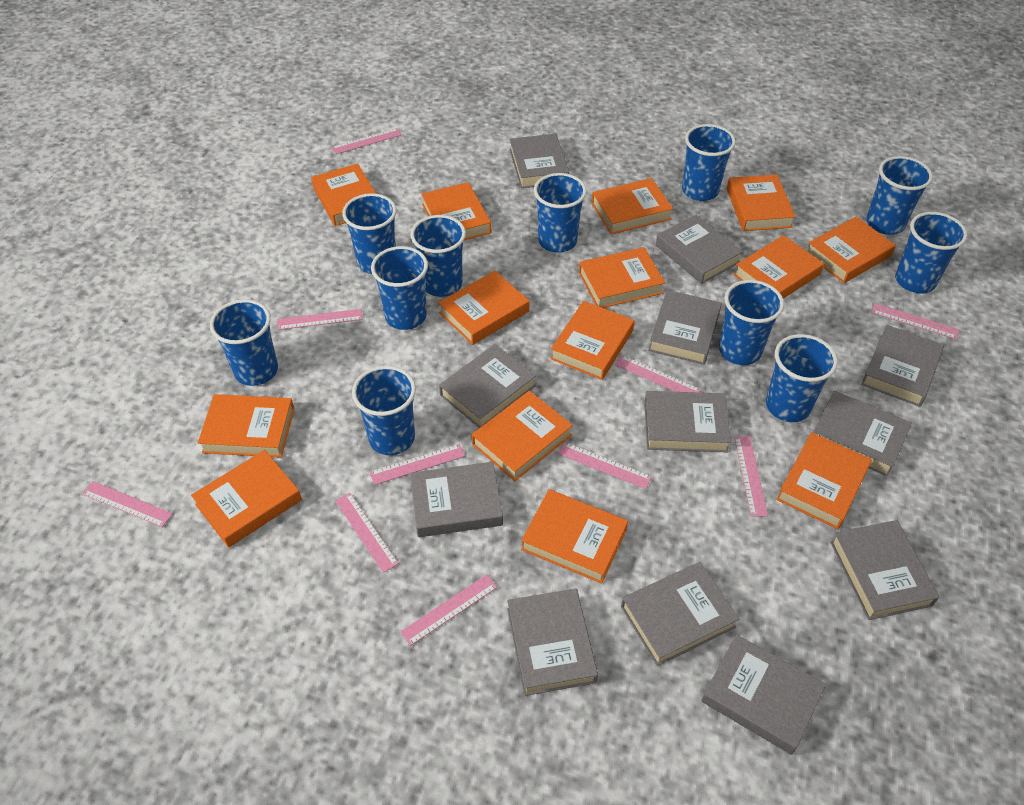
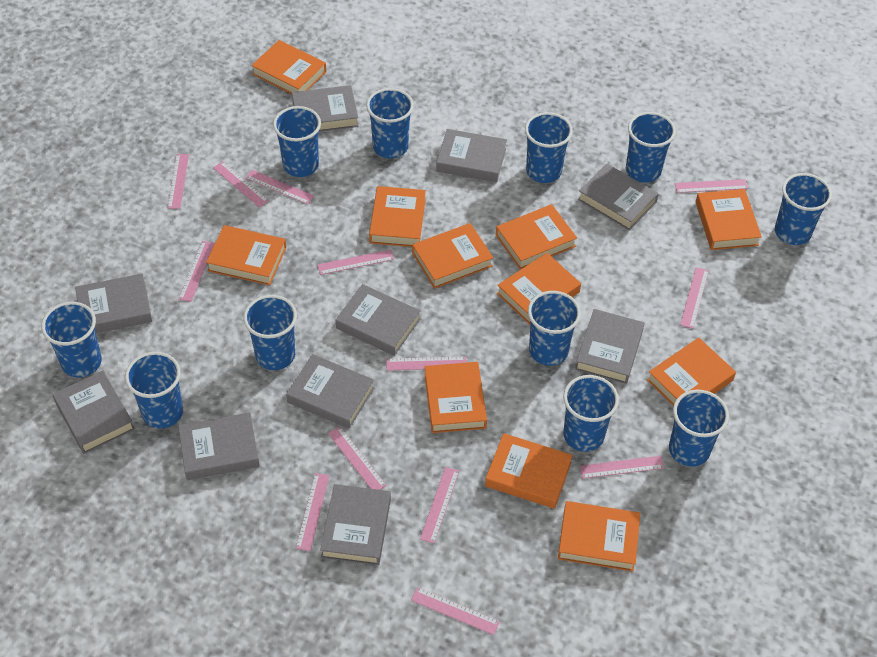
grey book: 12 -> 10
orange book: 14 -> 11
pink ruler: 10 -> 13

